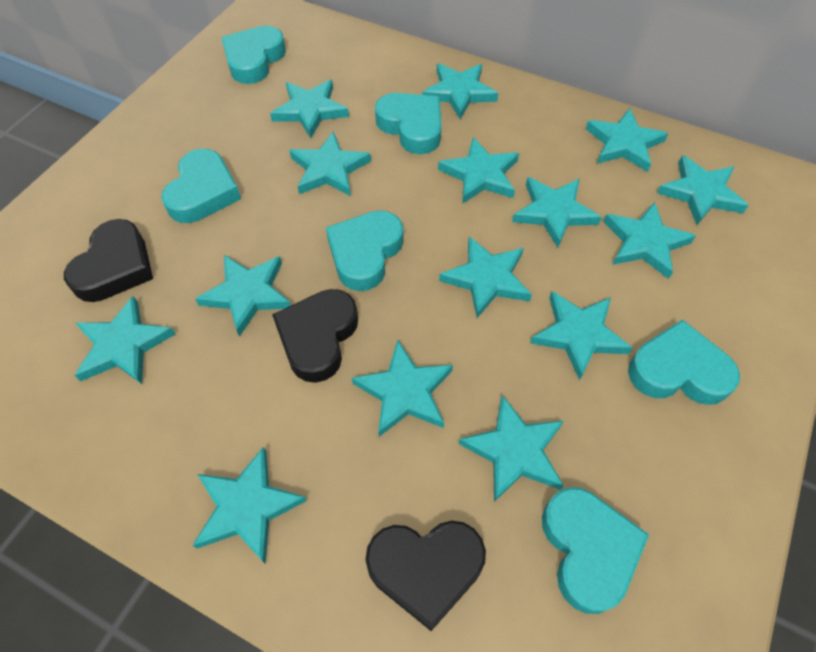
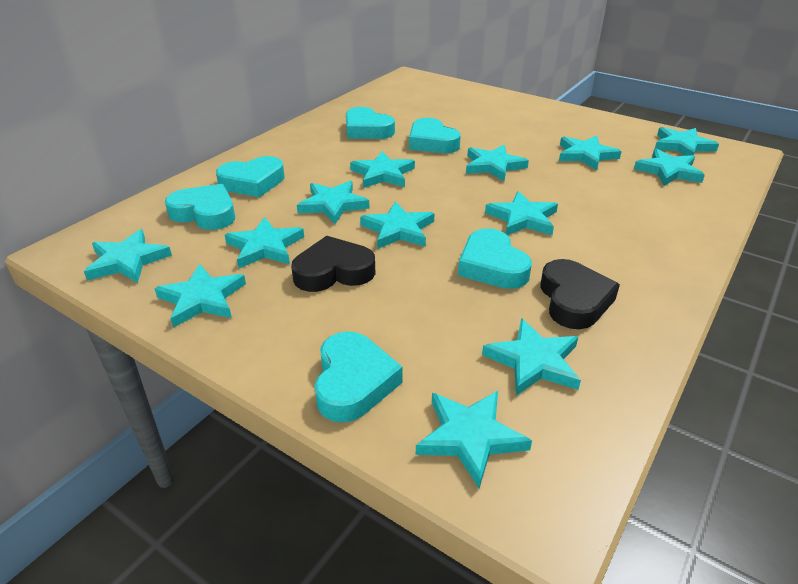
black heart: 3 -> 2
turquoise star: 15 -> 13

